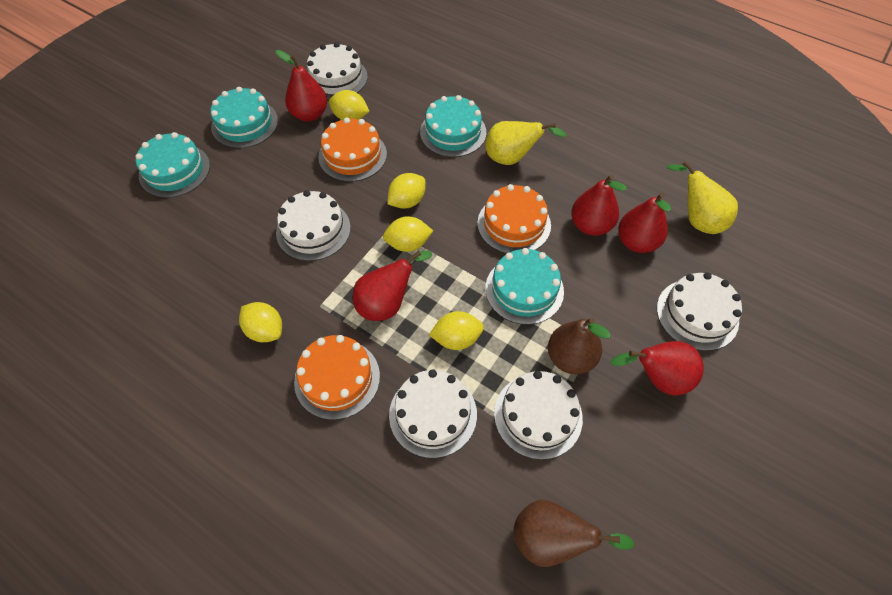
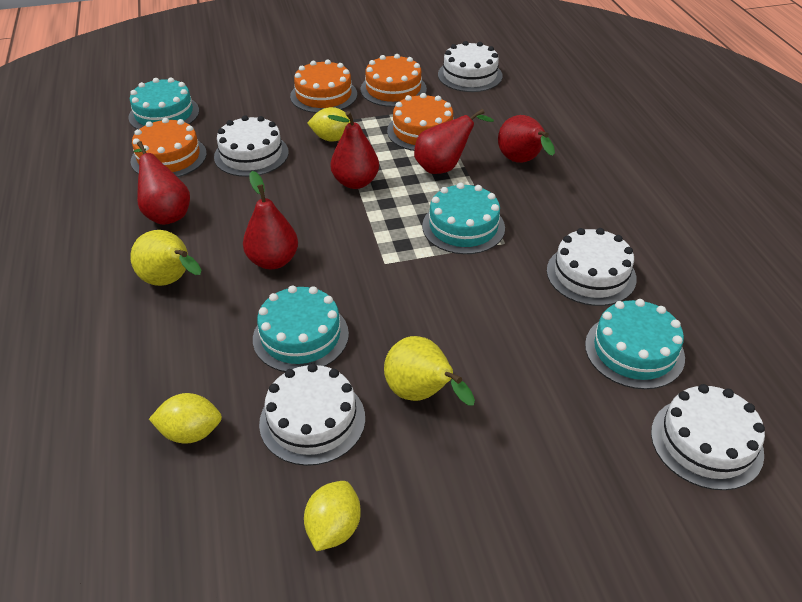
brown pear: 2 -> 0
orange cake: 3 -> 4
yellow lemon: 5 -> 3

